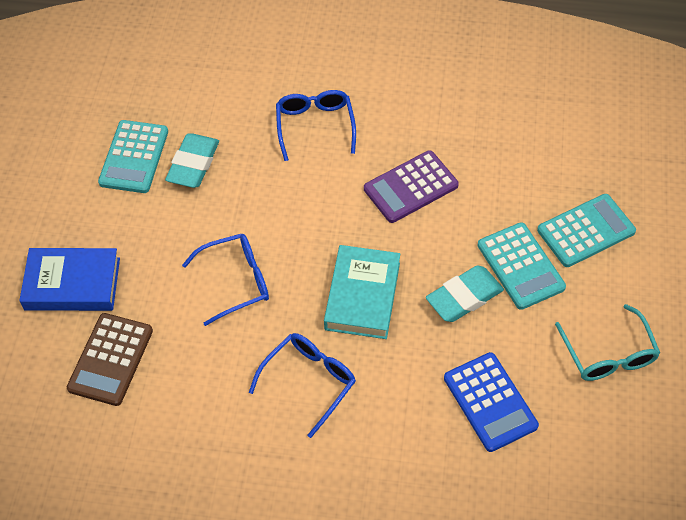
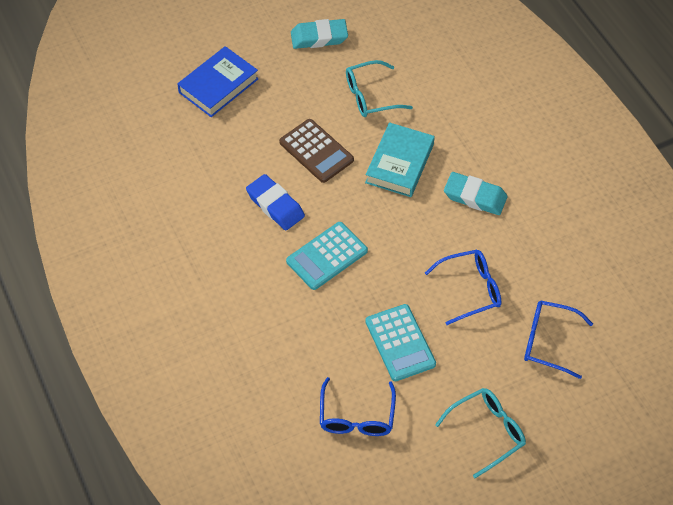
blue calculator: 1 -> 0
blue eraser: 0 -> 1
purple calculator: 1 -> 0
turquoise calculator: 3 -> 2
turquoise glasses: 1 -> 2

